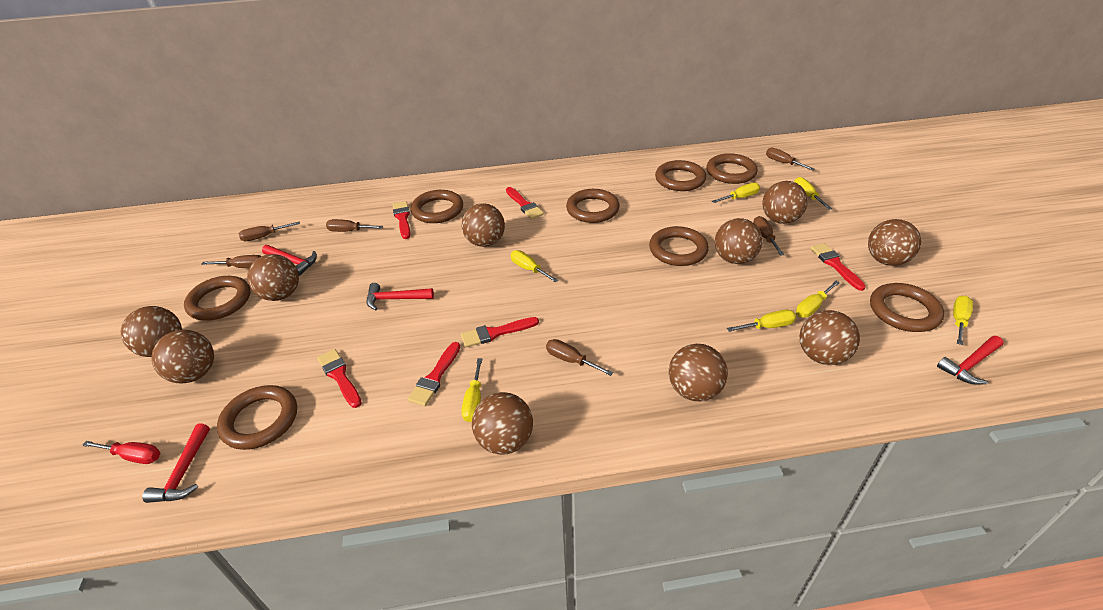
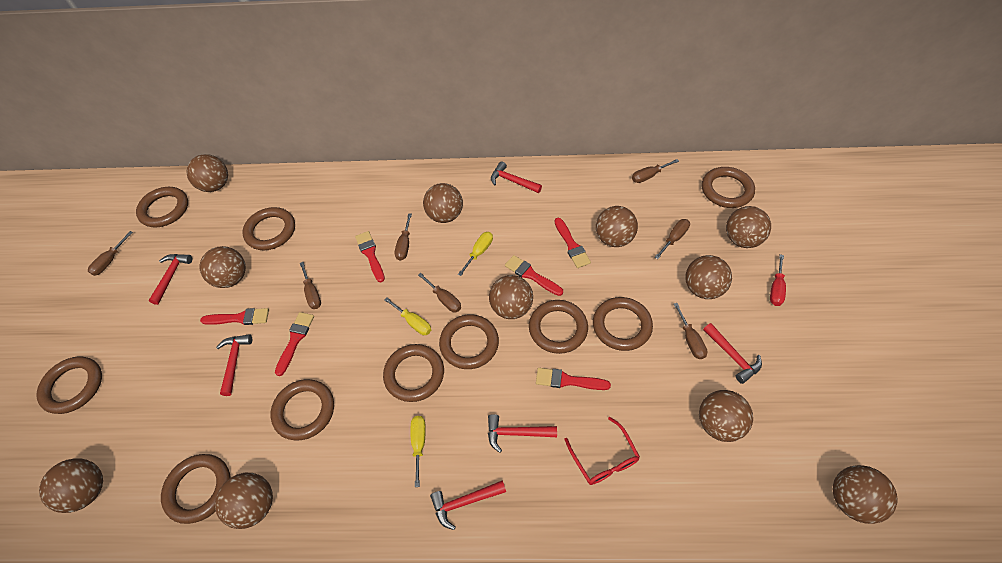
brown ball: 10 -> 11
brown ring: 8 -> 10
brown screwdriver: 6 -> 7
red glasses: 0 -> 1
red hammer: 4 -> 6
yellow screwdriver: 7 -> 3

